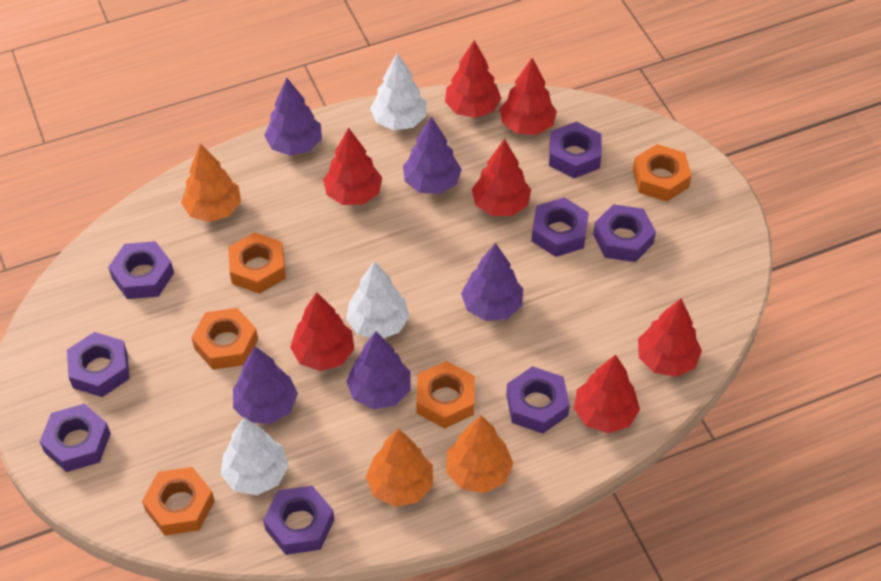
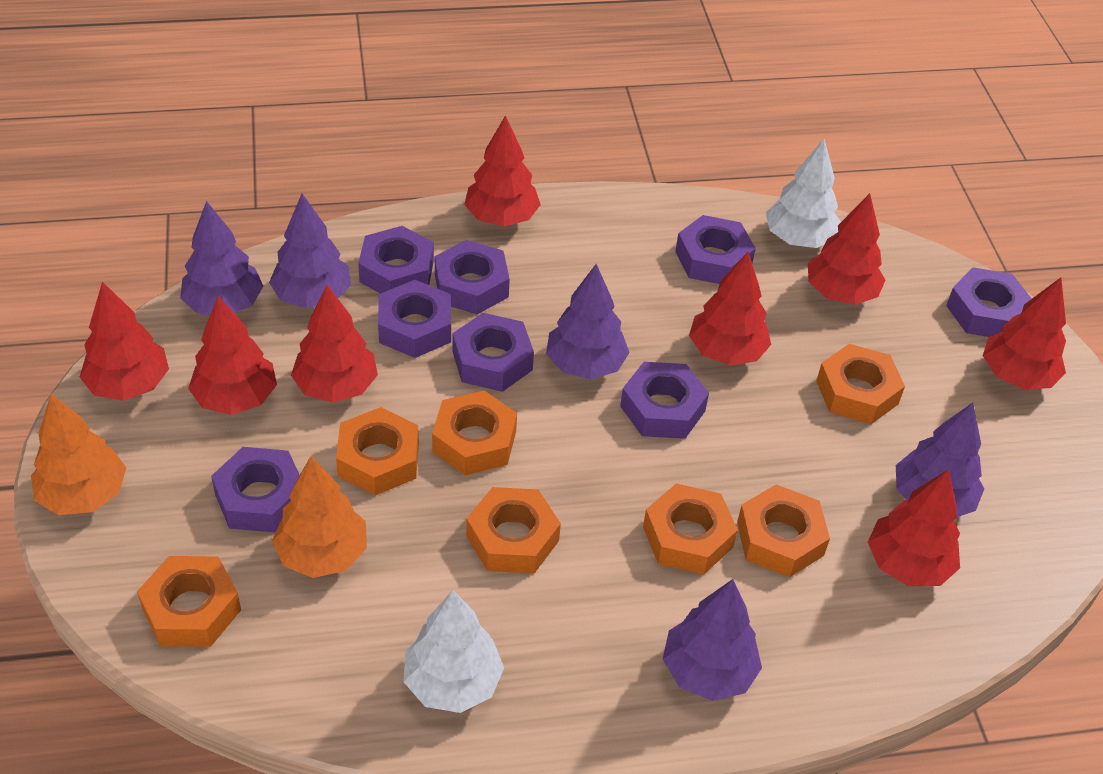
orange nut: 5 -> 7
orange tree: 3 -> 2
red tree: 7 -> 8
white tree: 3 -> 2

